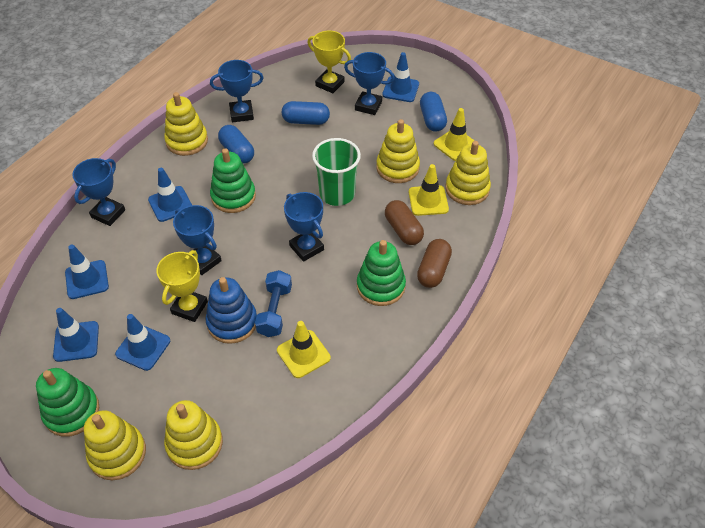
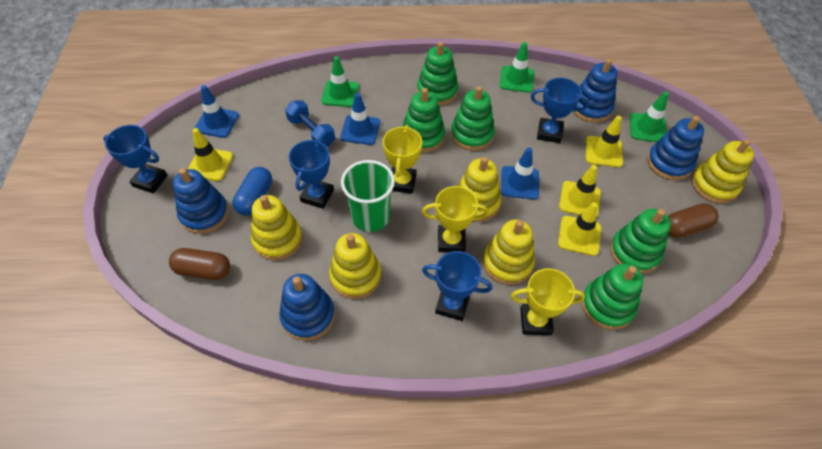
blue capsule: 3 -> 1
blue stacking toy: 1 -> 4
blue traffic cone: 5 -> 3
blue trophy: 5 -> 4
green stacking toy: 3 -> 5
green traffic cone: 0 -> 3
yellow traffic cone: 3 -> 4
yellow trophy: 2 -> 3

